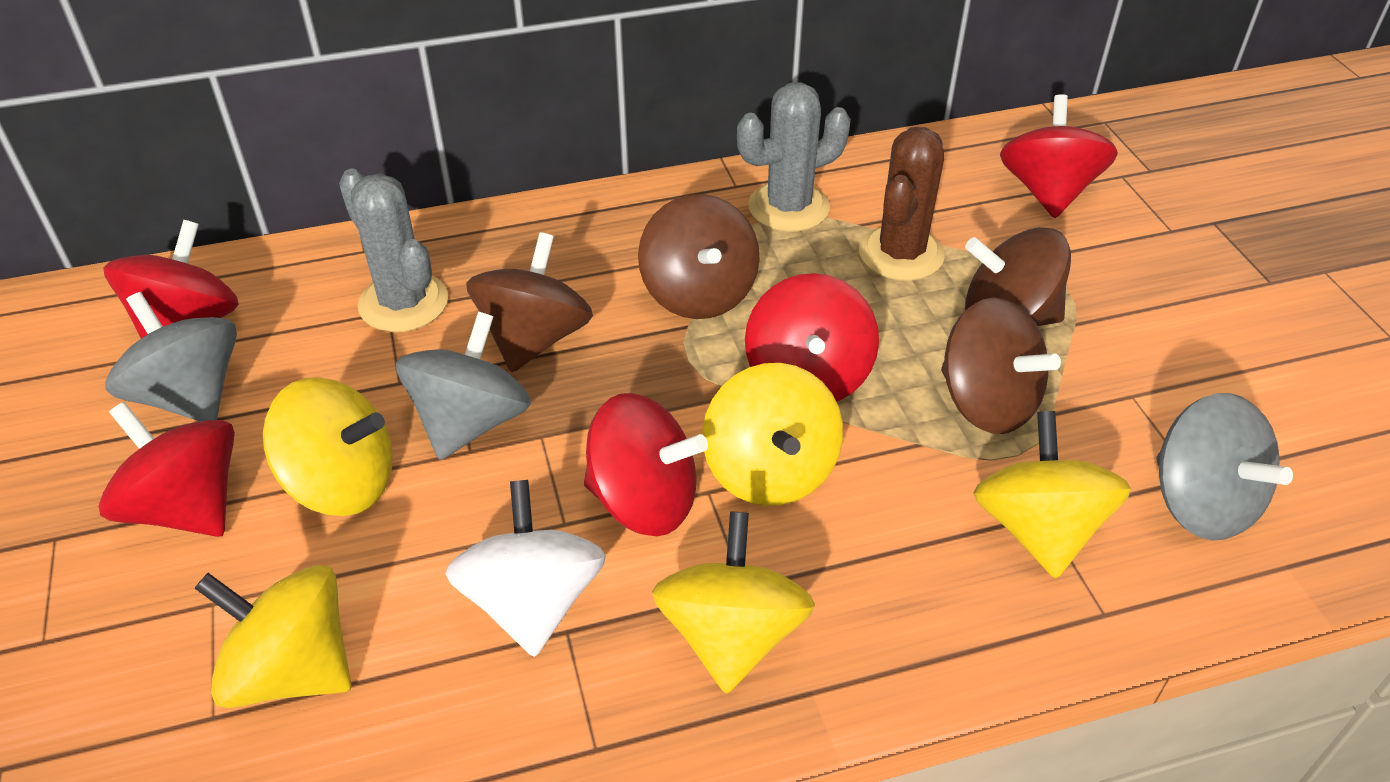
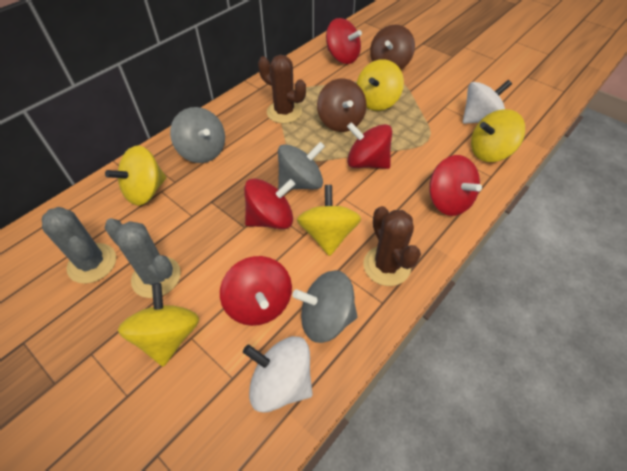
brown cactus: 1 -> 2
brown spinning top: 4 -> 2
white spinning top: 1 -> 2

